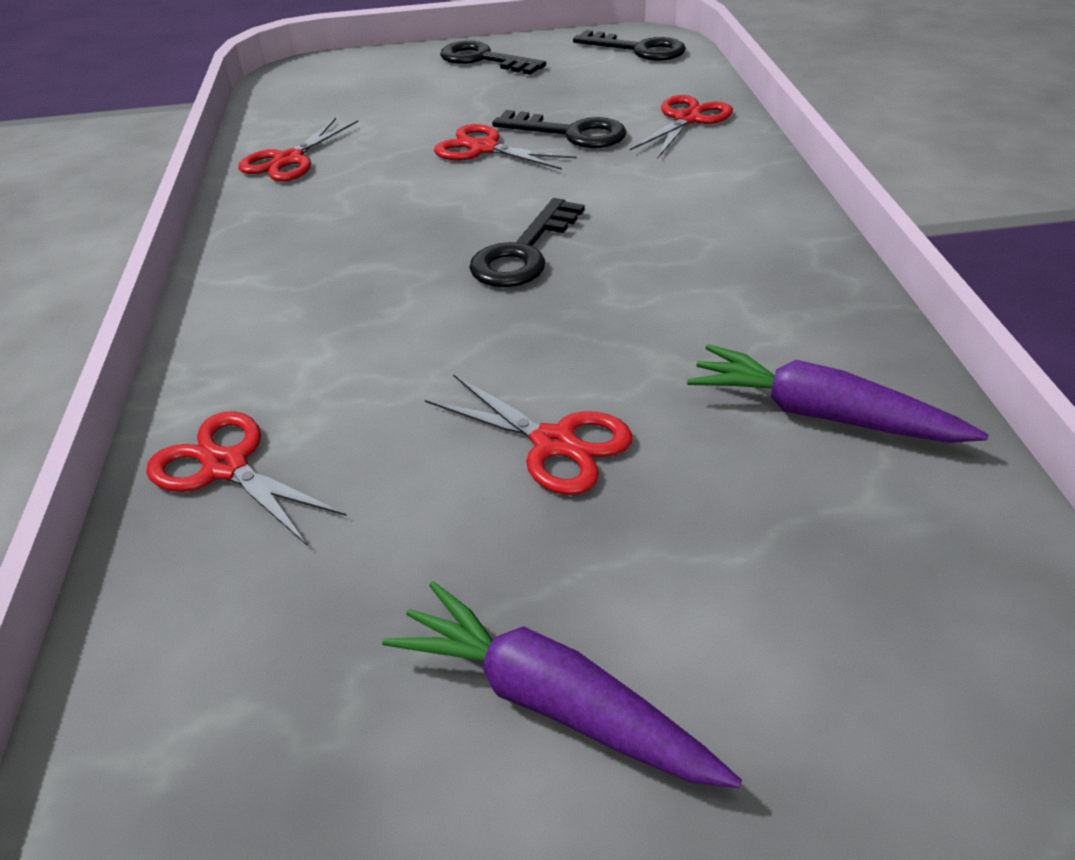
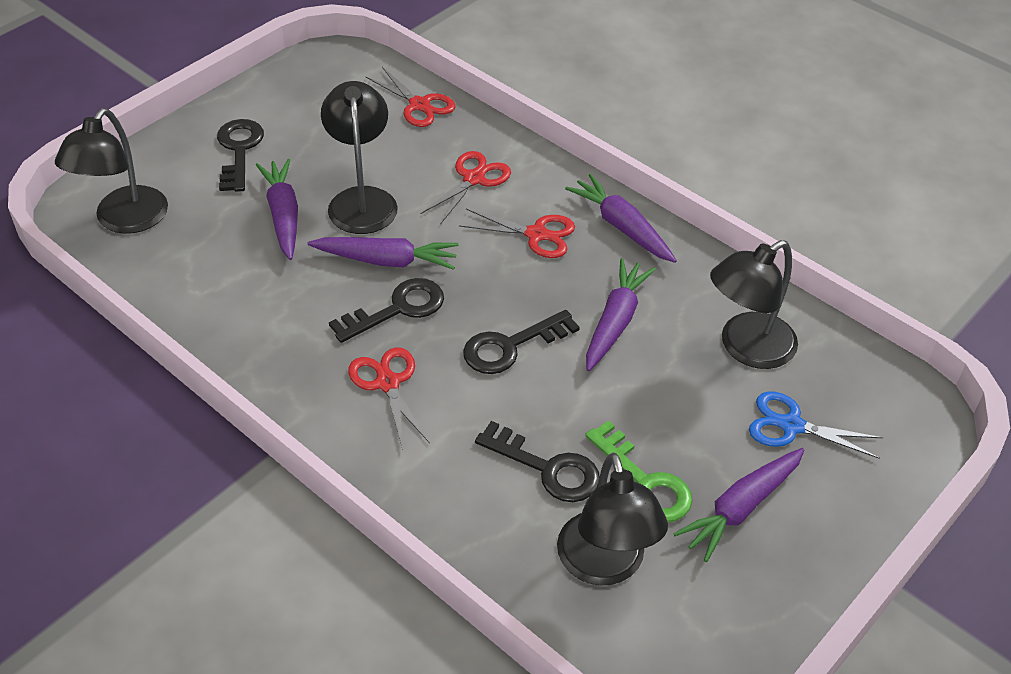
black lamp: 0 -> 4
blue scissors: 0 -> 1
green key: 0 -> 1
purple carrot: 2 -> 5
red scissors: 5 -> 4

